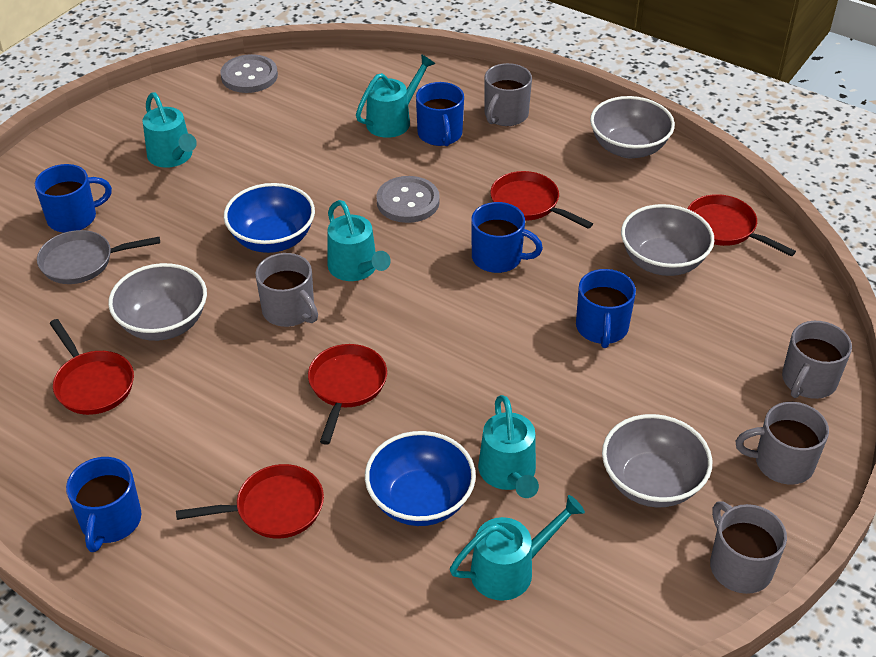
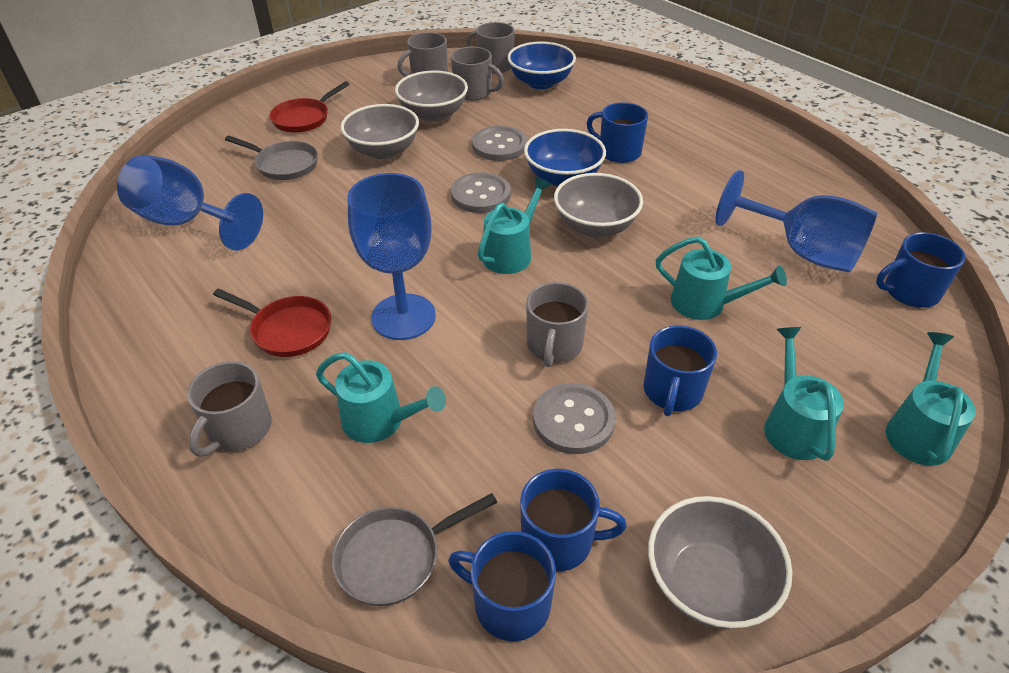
blue goblet: 0 -> 3
grey button: 2 -> 3
grey pan: 1 -> 2
red pan: 5 -> 2

